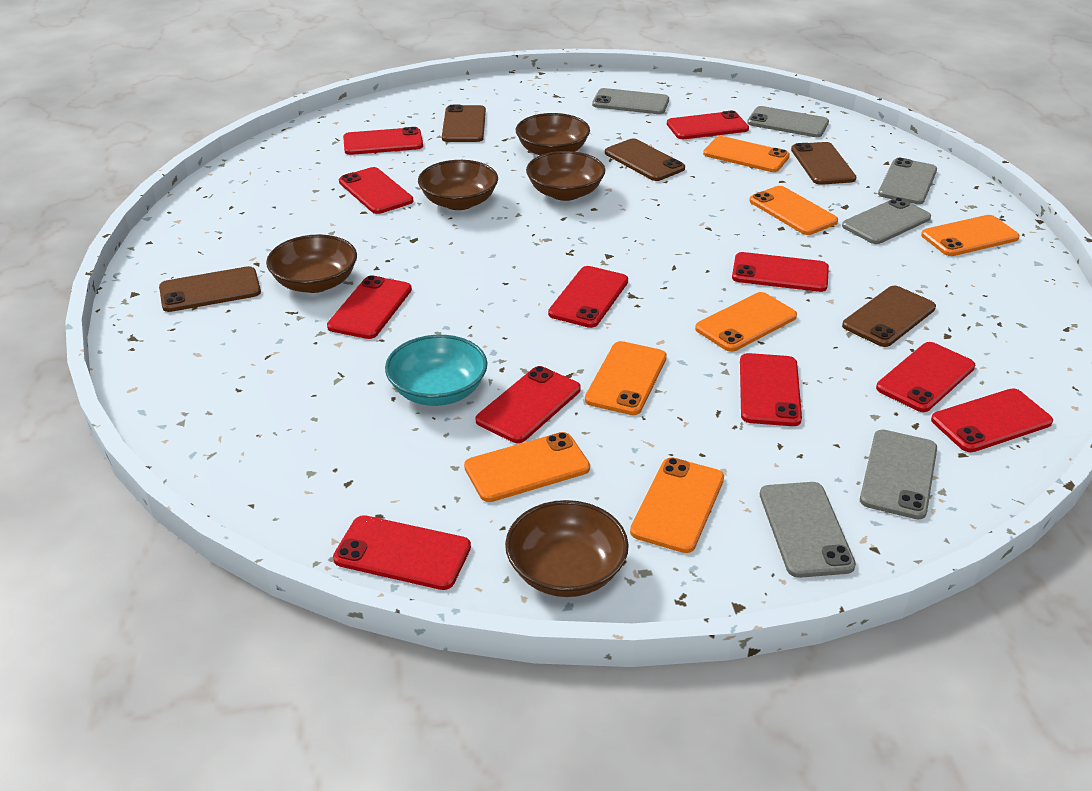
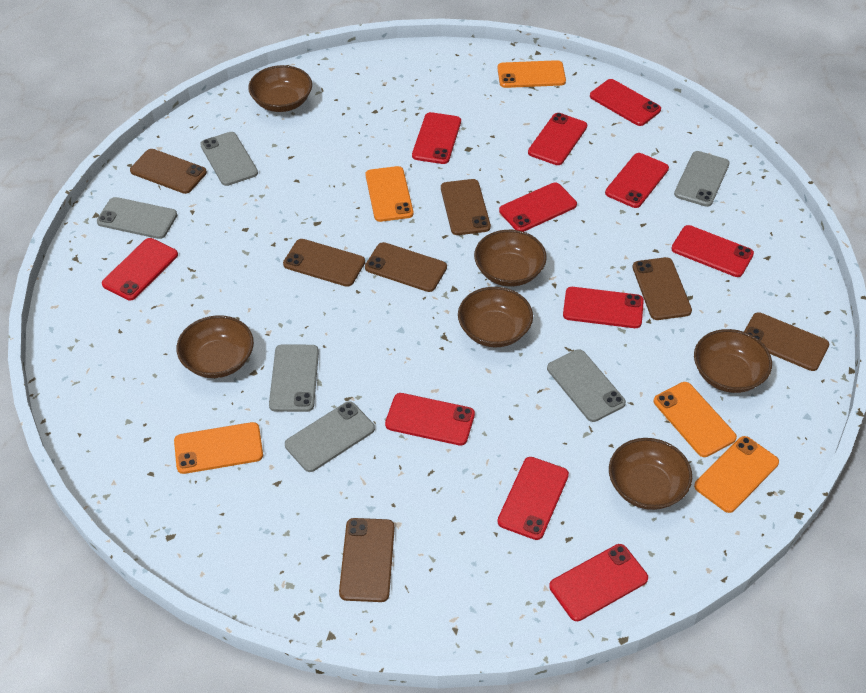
brown bowl: 5 -> 6
brown phone: 5 -> 7
orange phone: 7 -> 5
turquoise bowl: 1 -> 0

